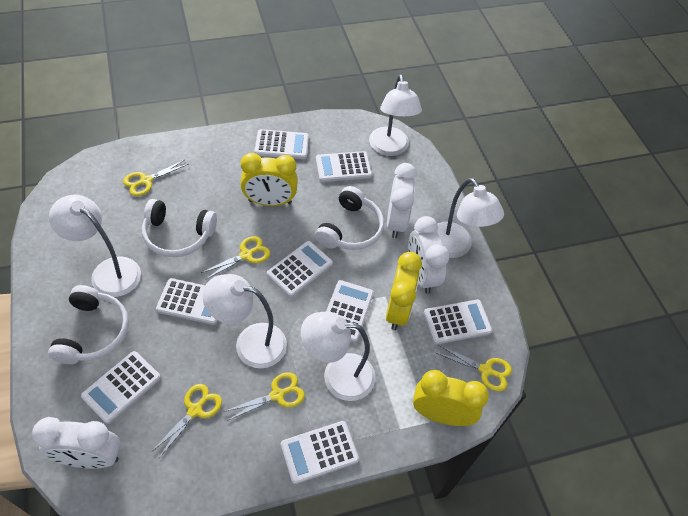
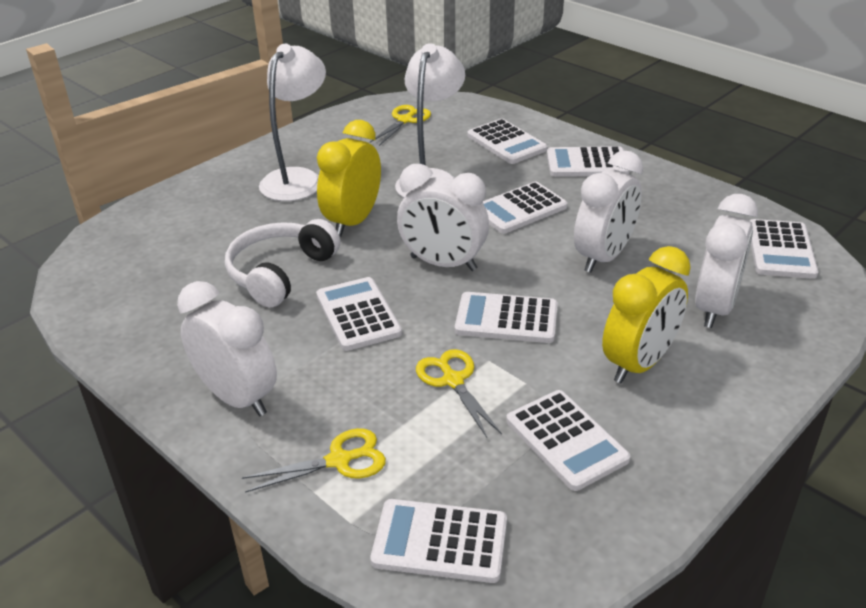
white clock: 3 -> 4
white headphones: 3 -> 1
white lamp: 5 -> 2
yellow clock: 3 -> 2
yellow scissors: 5 -> 3

